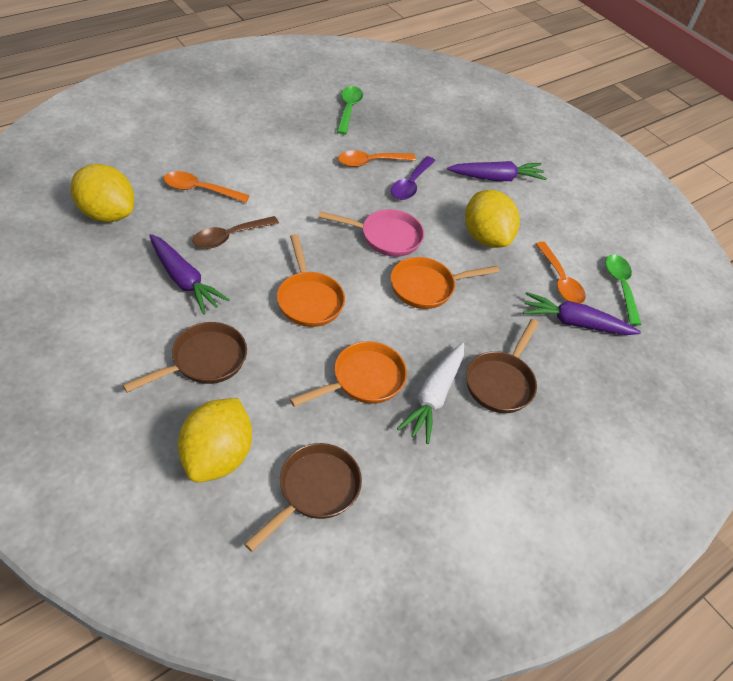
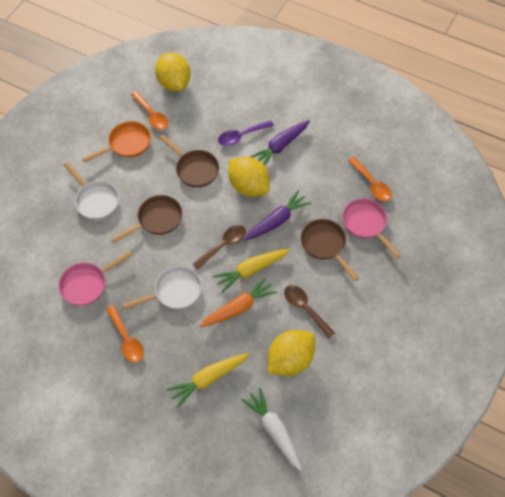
brown spoon: 1 -> 2
green spoon: 2 -> 0
orange carrot: 0 -> 1
orange pan: 3 -> 1
pink pan: 1 -> 2
purple carrot: 3 -> 2
white pan: 0 -> 2
yellow carrot: 0 -> 2

